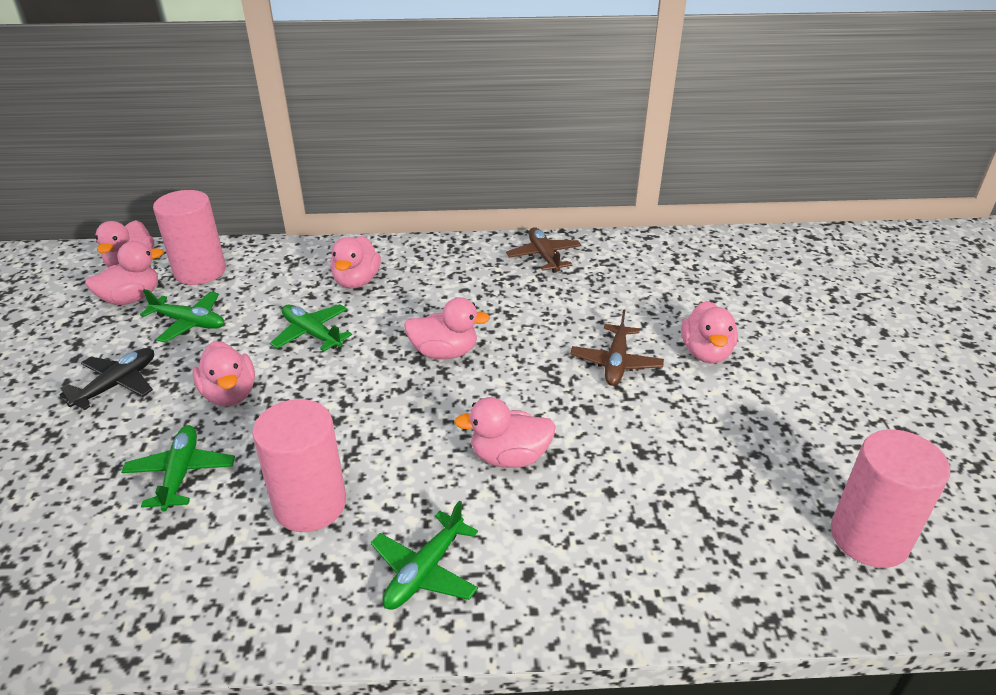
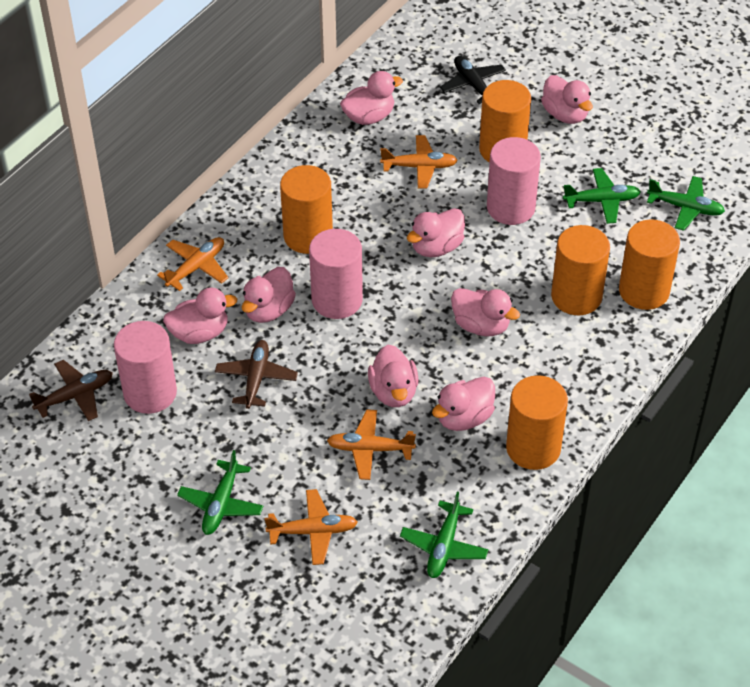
orange cylinder: 0 -> 5
orange plane: 0 -> 4
pink duck: 7 -> 8

